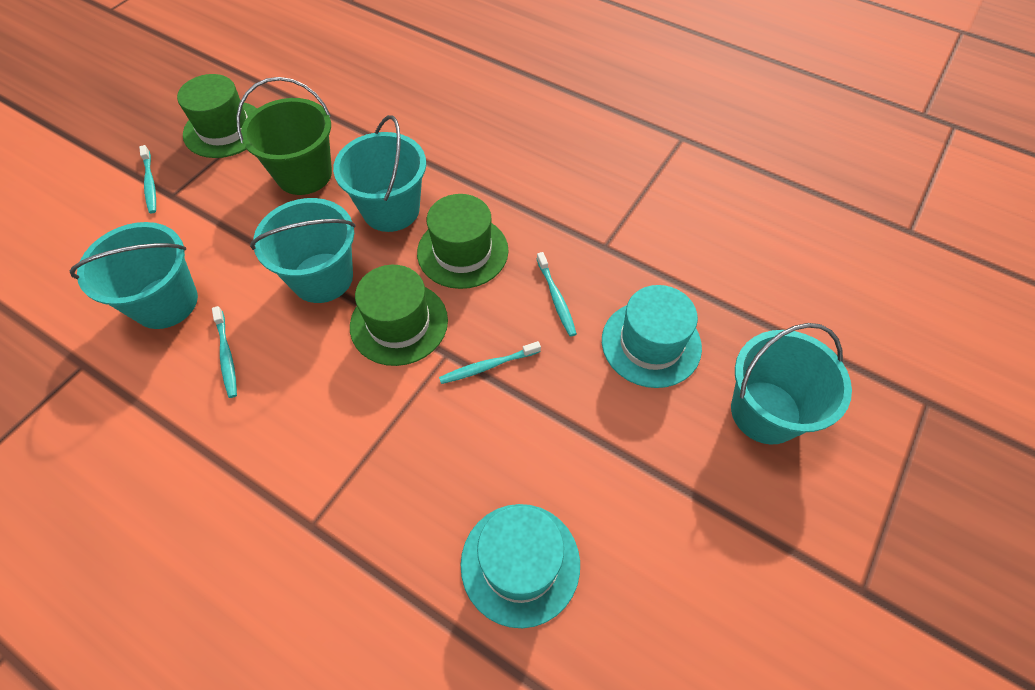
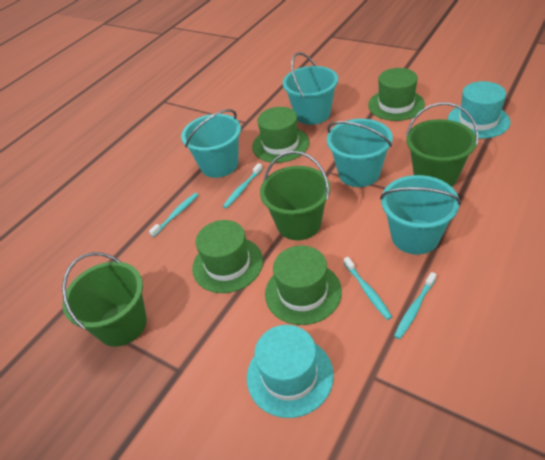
green bucket: 1 -> 3
green hat: 3 -> 4

